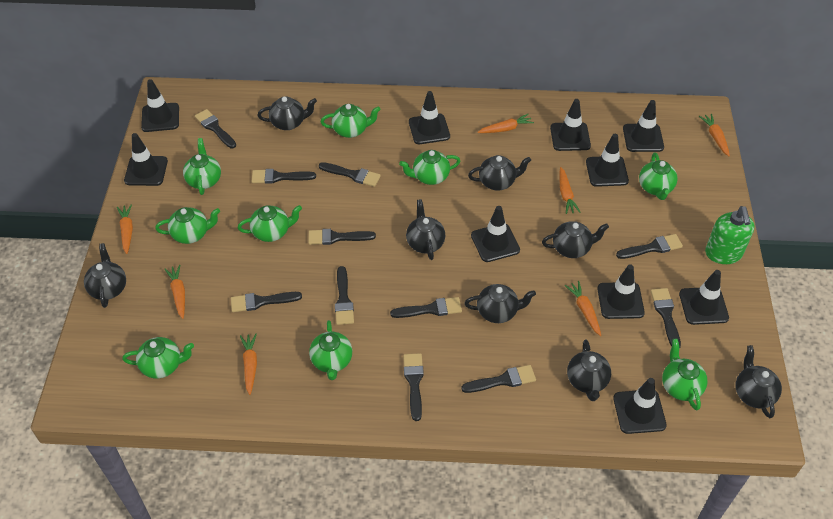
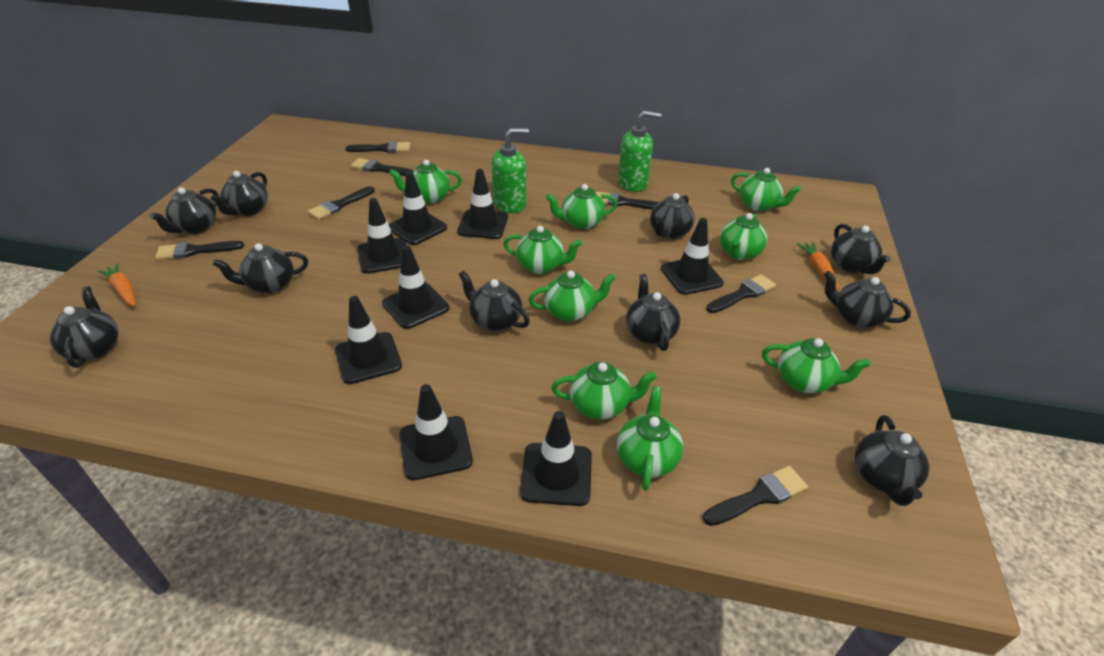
black brush: 11 -> 7
black teapot: 8 -> 10
black traffic cone: 10 -> 8
green soap dispenser: 1 -> 2
orange carrot: 7 -> 2

